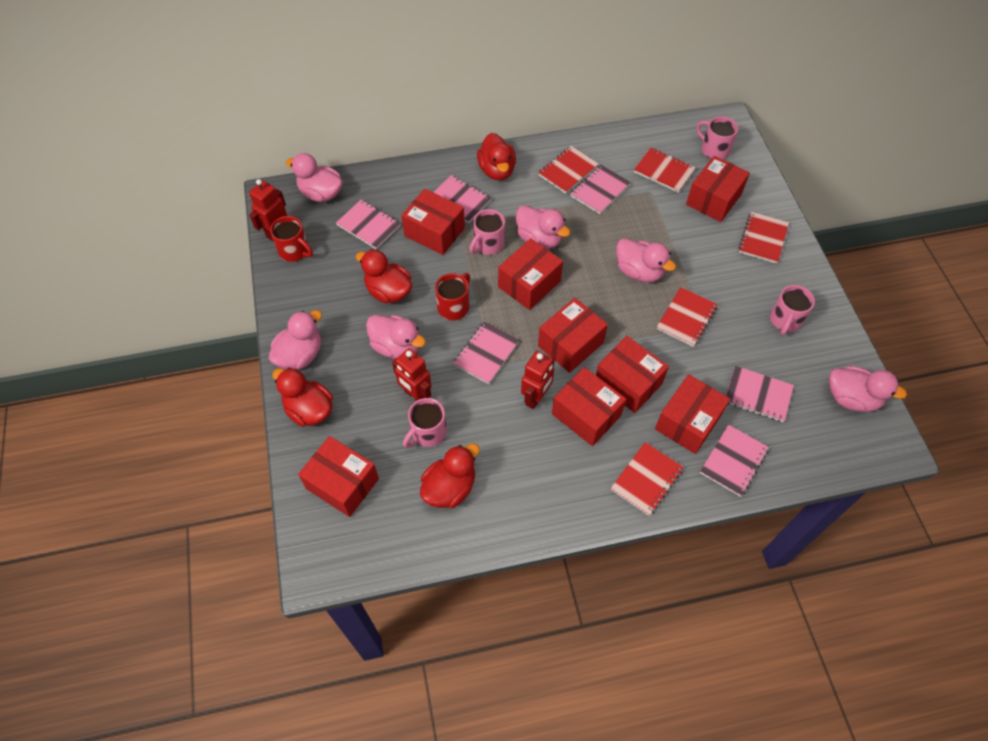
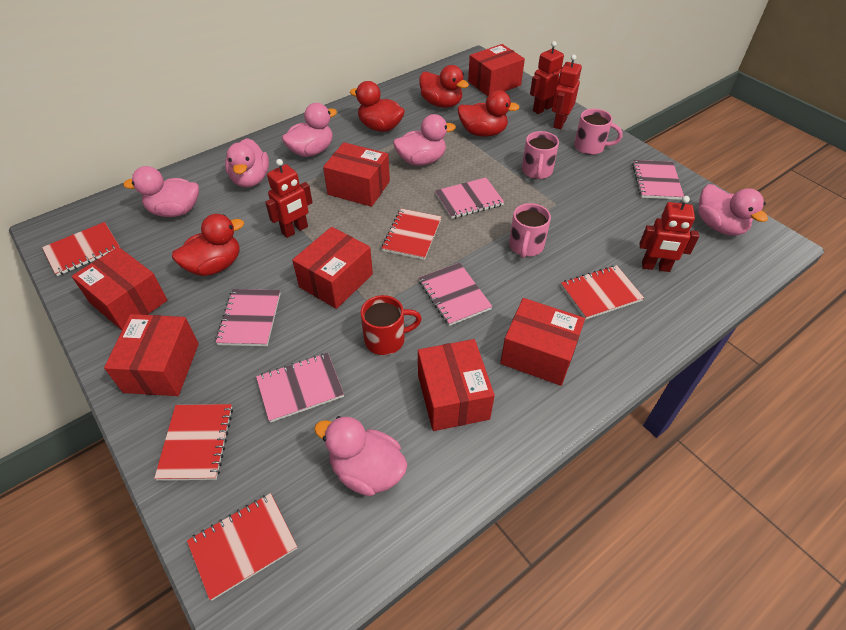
pink mug: 4 -> 3
pink notebook: 6 -> 5
red box: 8 -> 7
red mug: 2 -> 1
red robot: 3 -> 4

